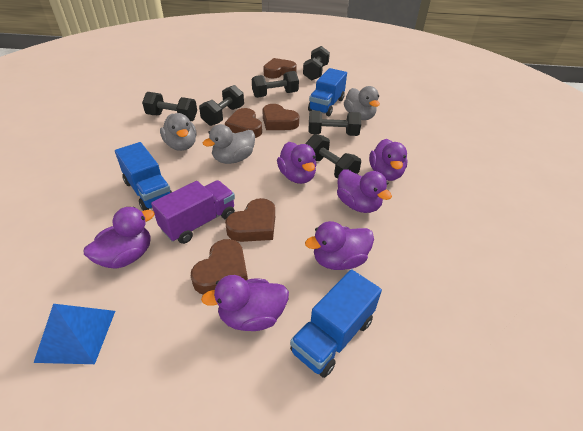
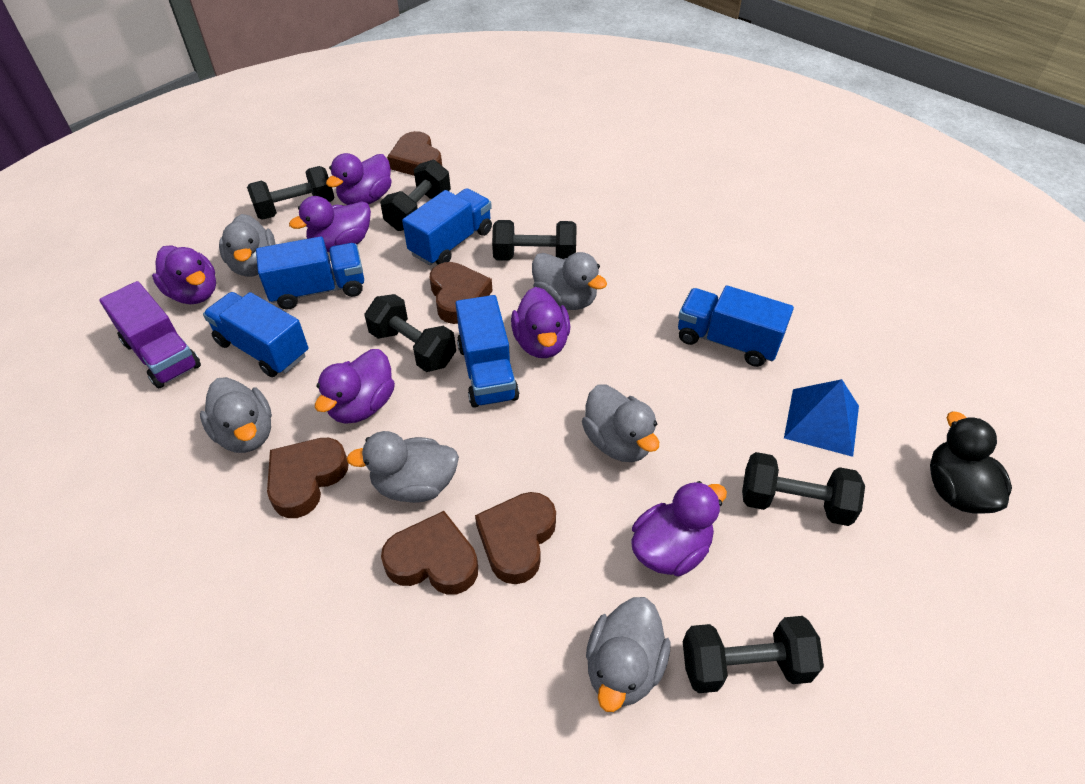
black duck: 0 -> 1
blue truck: 3 -> 5
grey duck: 3 -> 6

